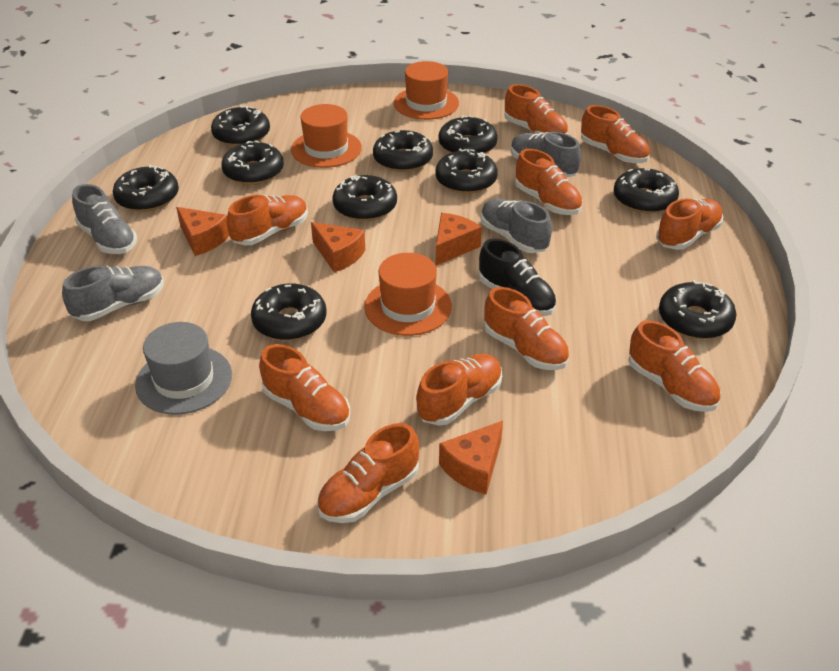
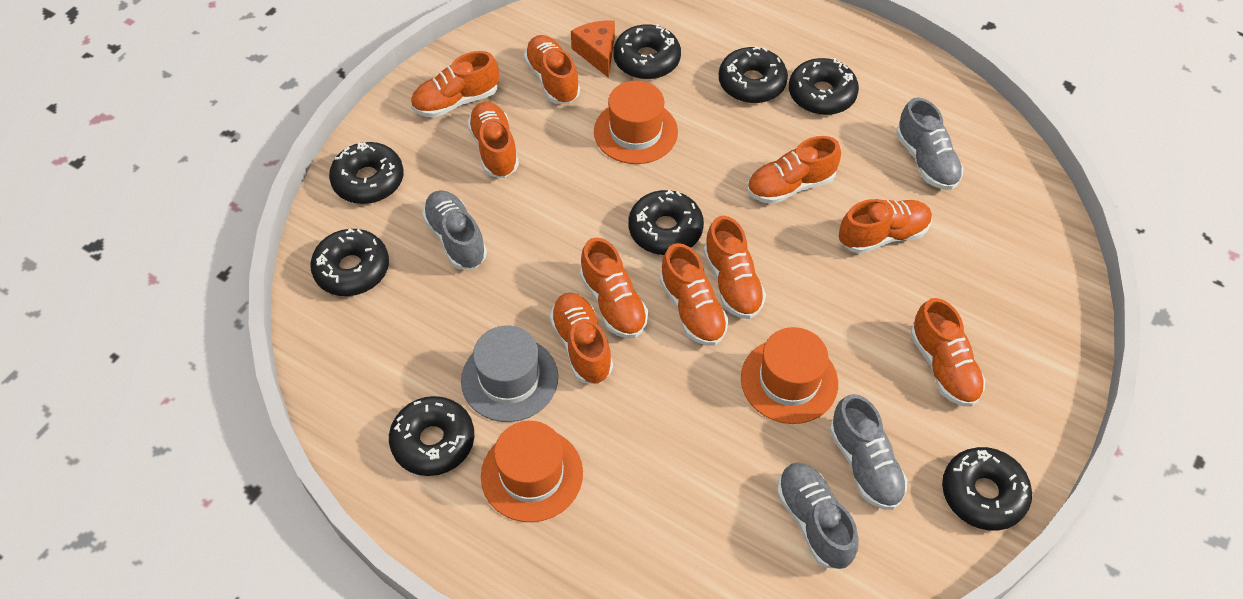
black donut: 10 -> 8
black shoe: 1 -> 0
orange cheese: 4 -> 1

